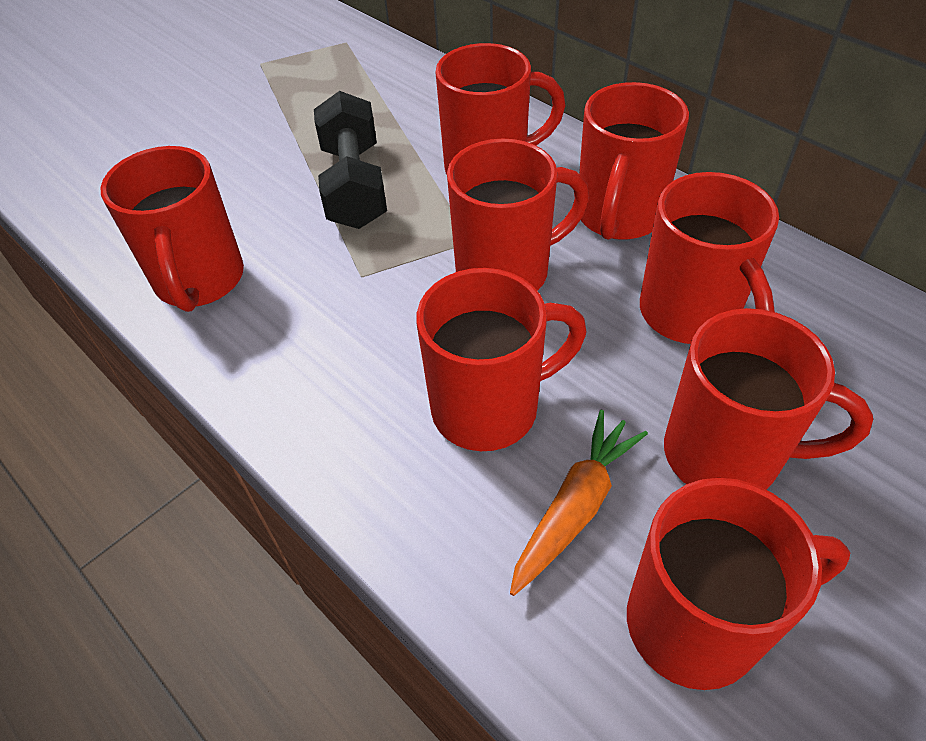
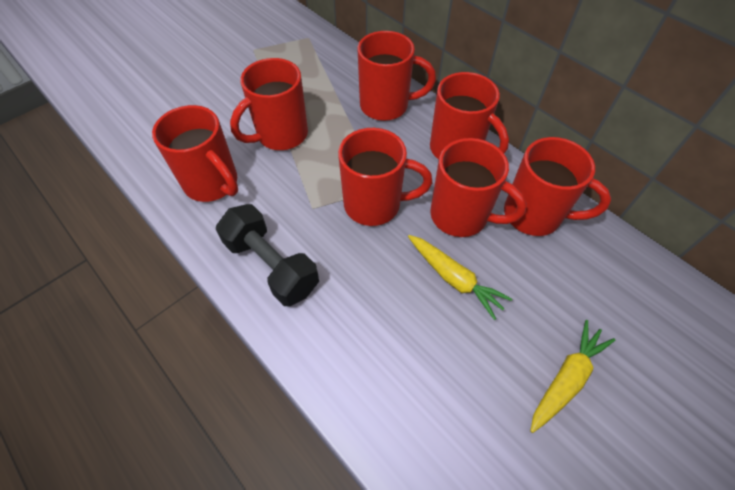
orange carrot: 1 -> 0
red mug: 8 -> 7
yellow carrot: 0 -> 2

